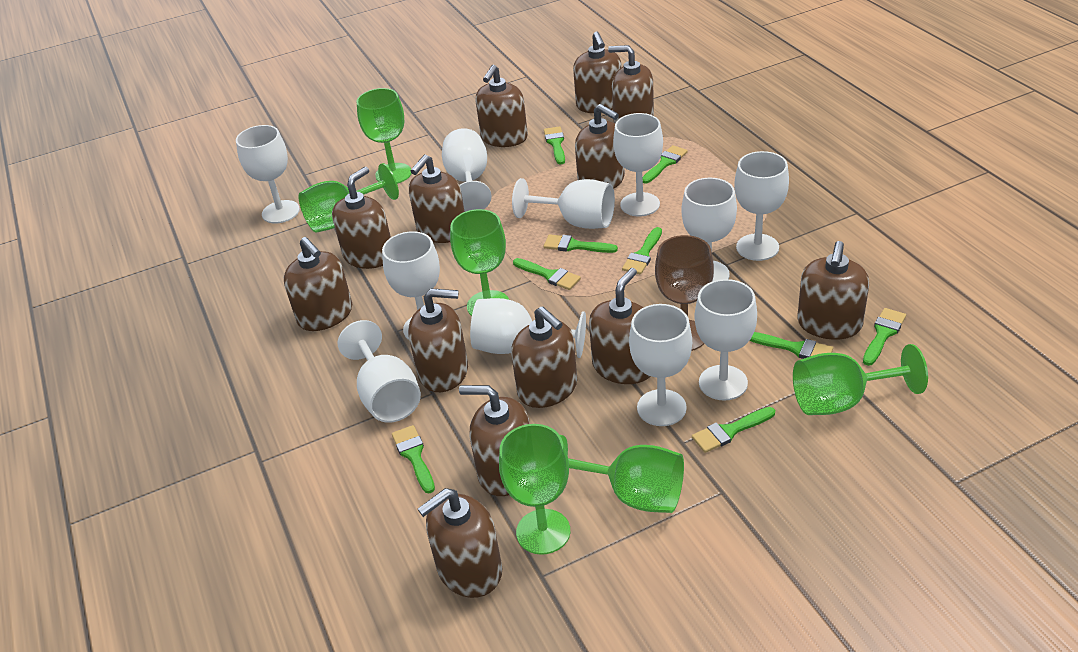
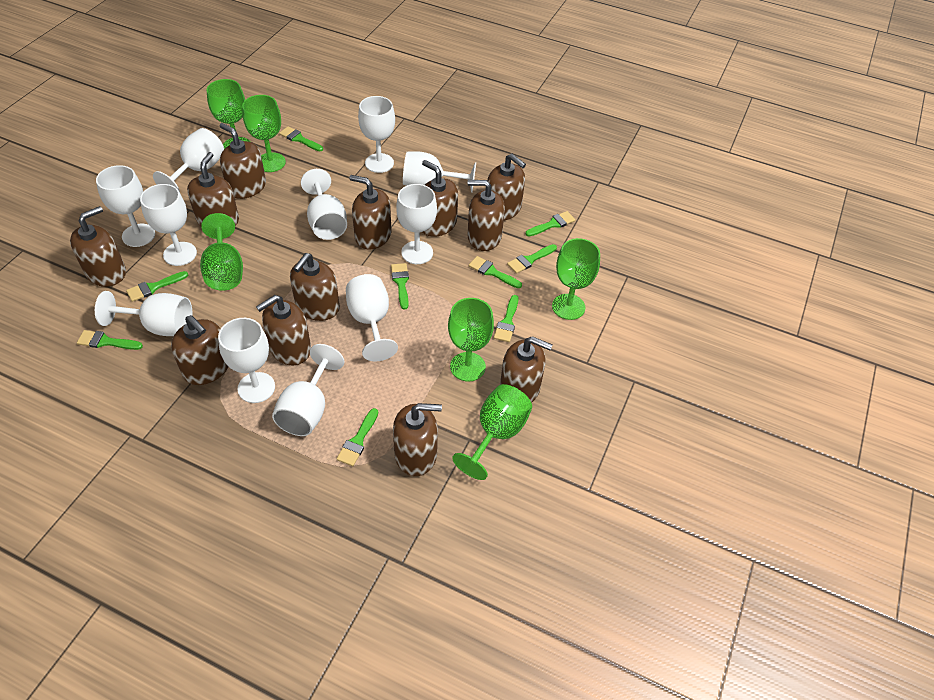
brown goblet: 1 -> 0
brown soap dispenser: 13 -> 12

